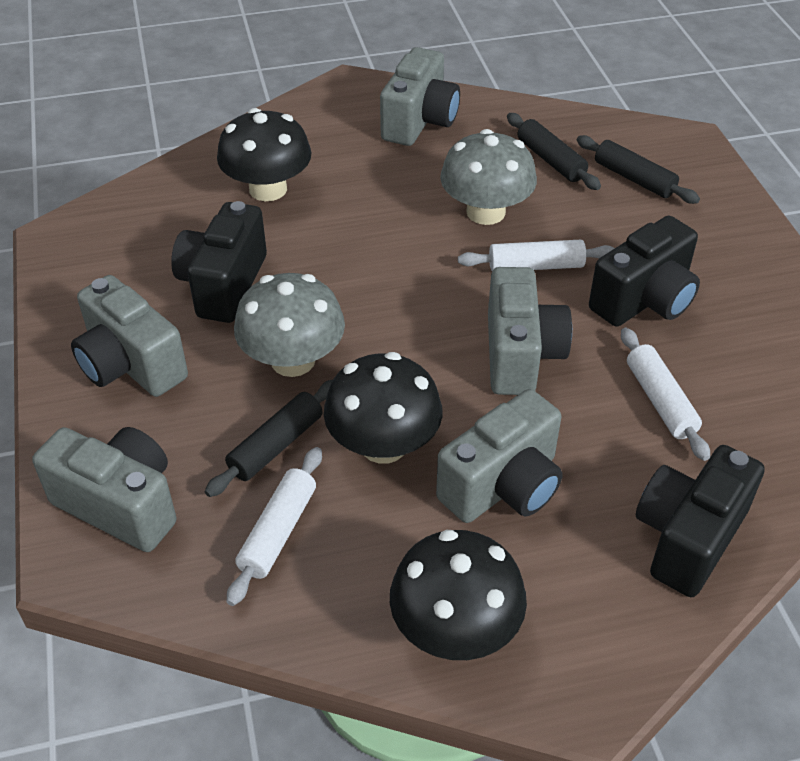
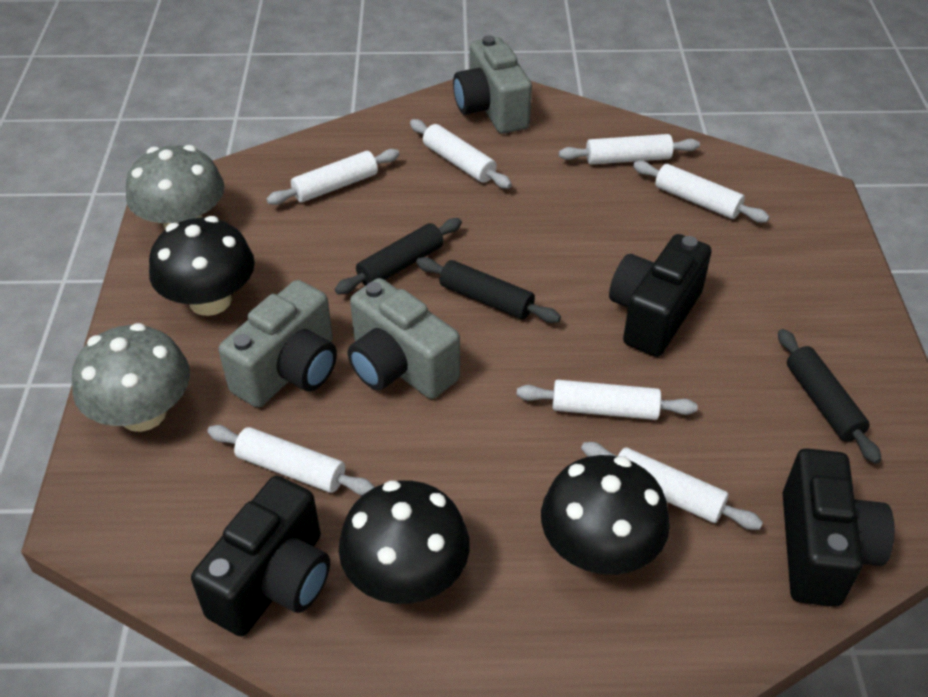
grey camera: 5 -> 3
white rolling pin: 3 -> 7

